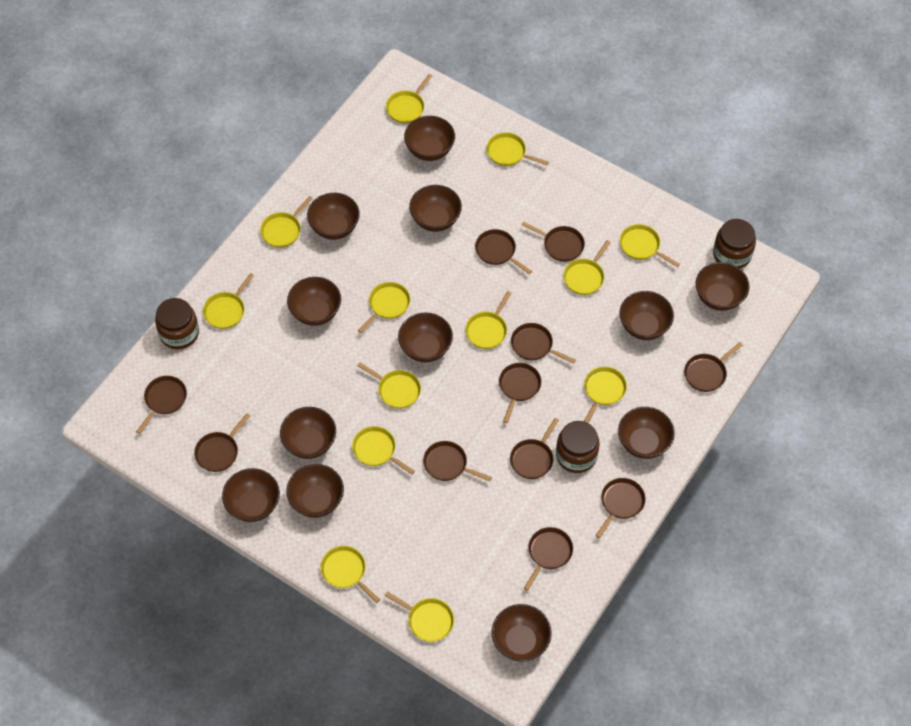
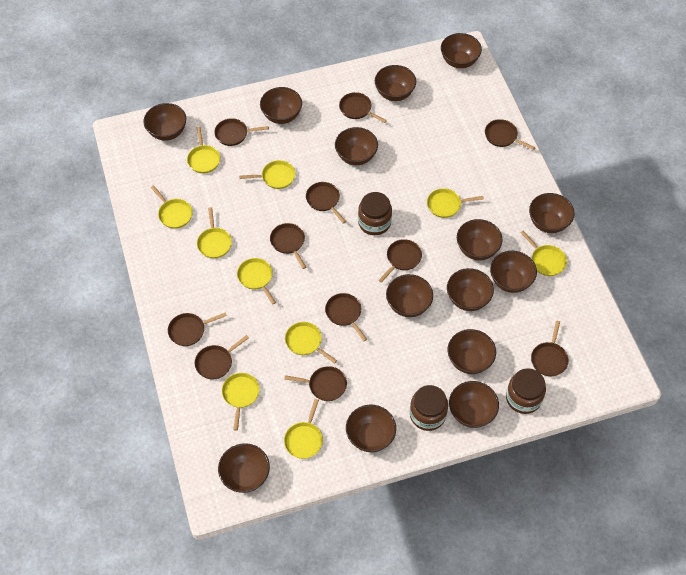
brown bowl: 12 -> 14
yellow pan: 13 -> 10

